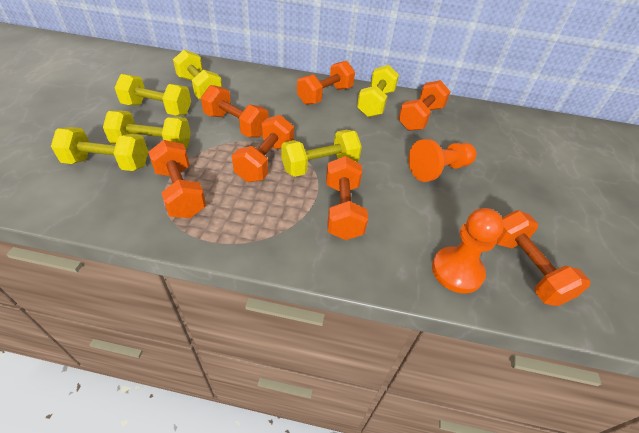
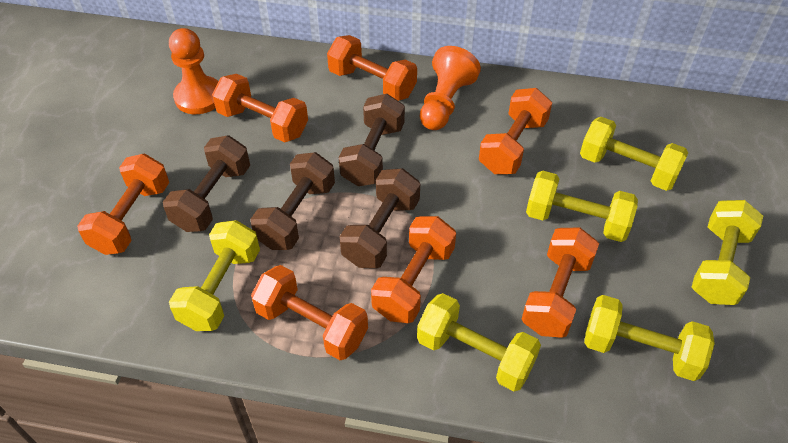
brown dumbbell: 0 -> 4

